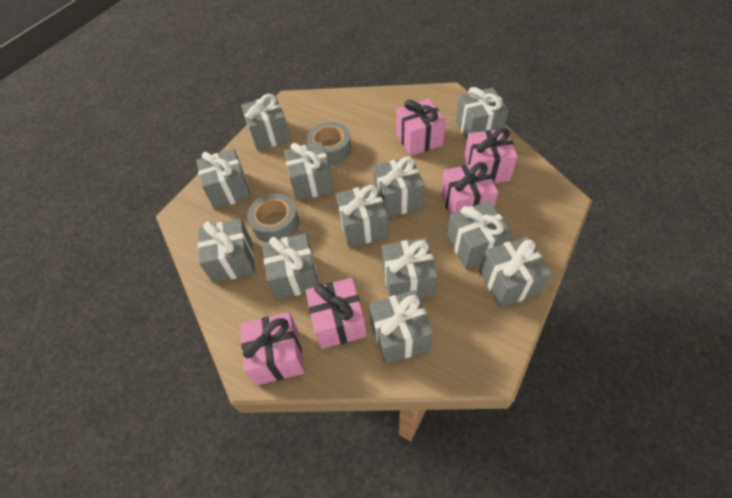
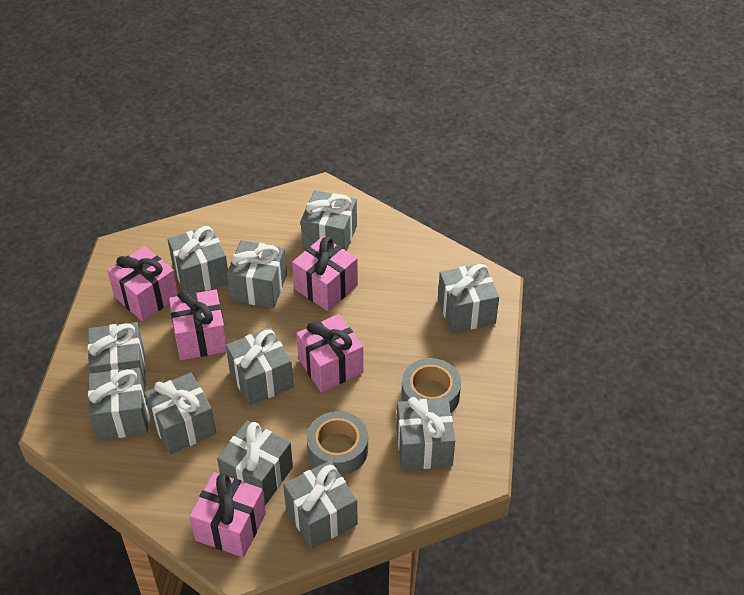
grey gift: 12 -> 11

